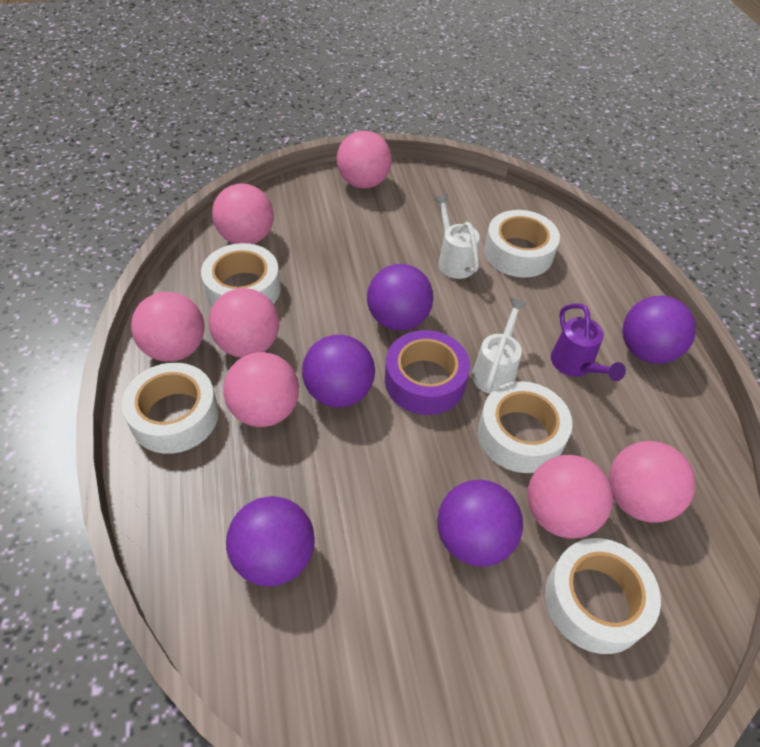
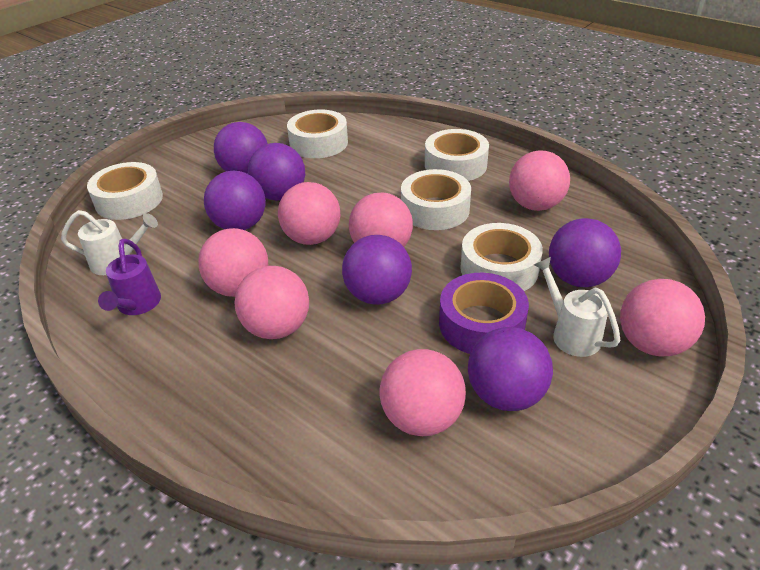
purple ball: 5 -> 6

